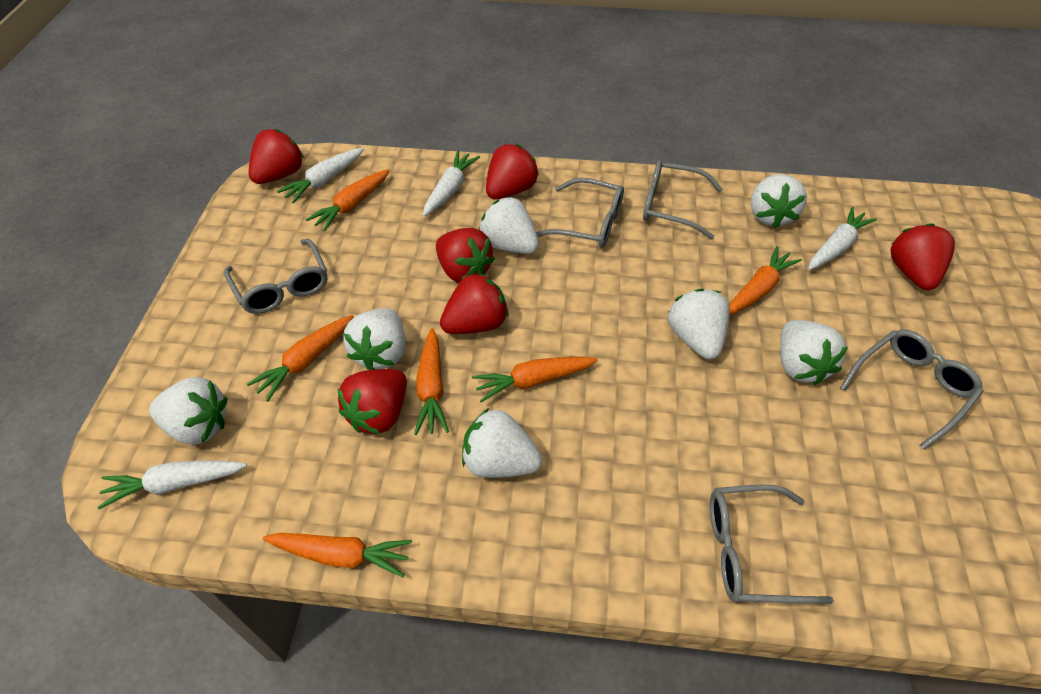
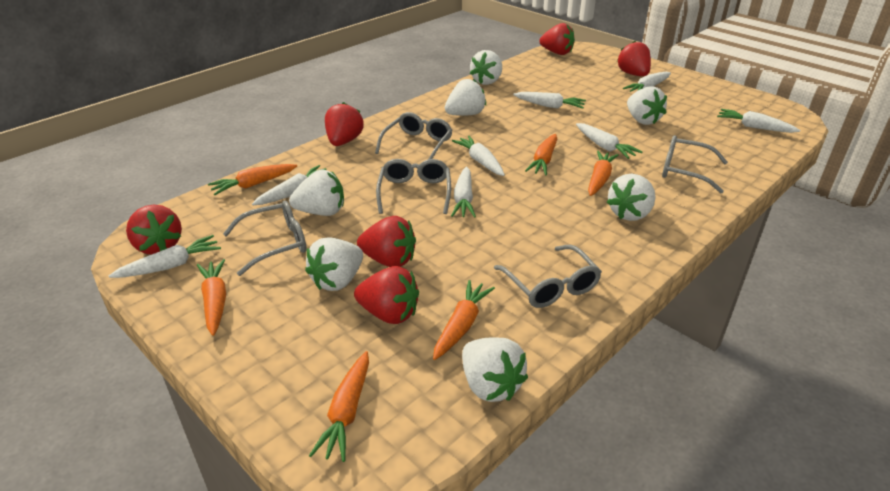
white carrot: 4 -> 8

